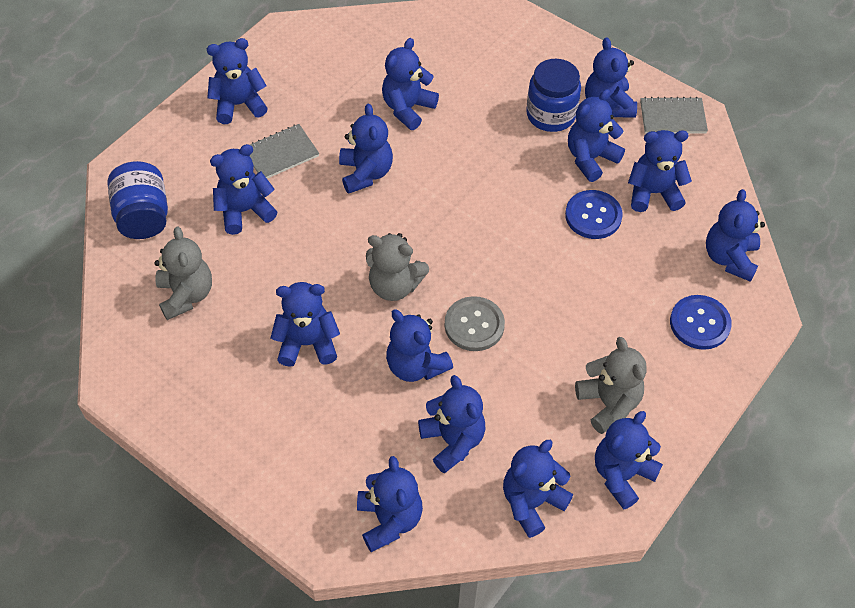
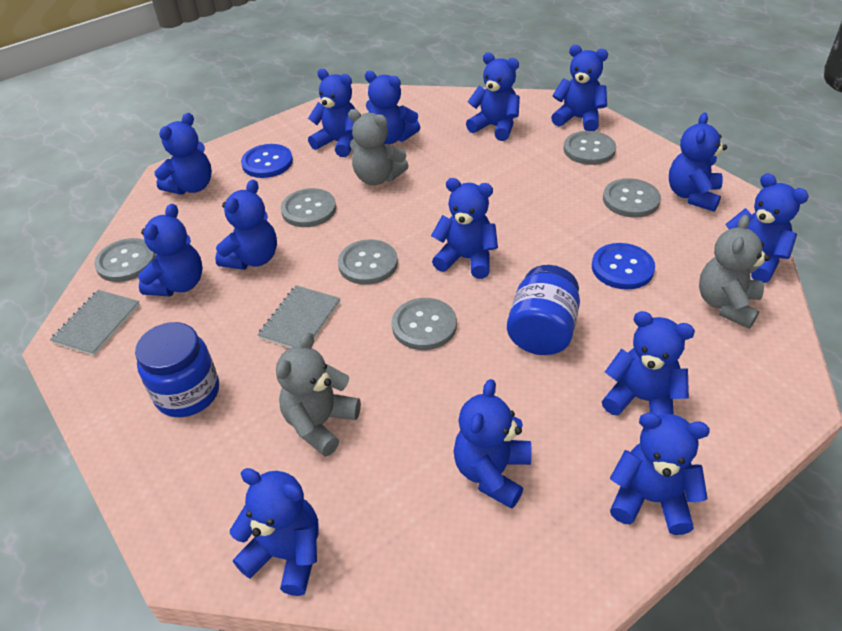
grey button: 1 -> 6

